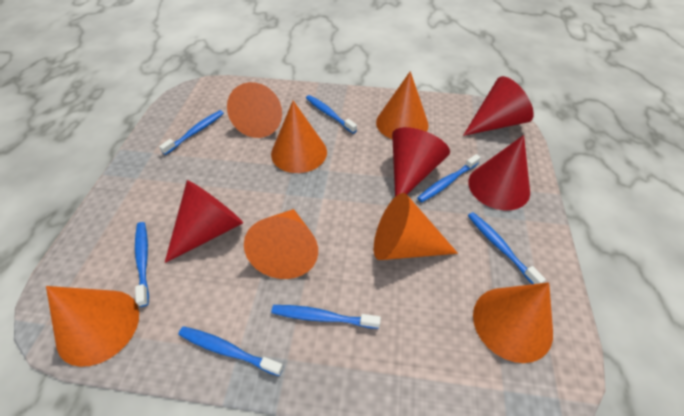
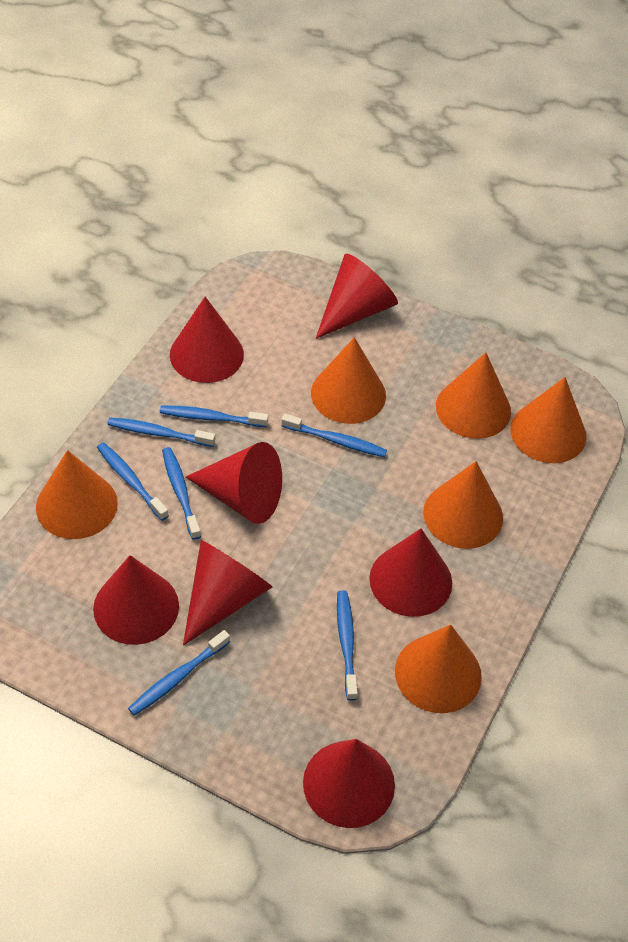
orange cone: 7 -> 6
red cone: 4 -> 7

